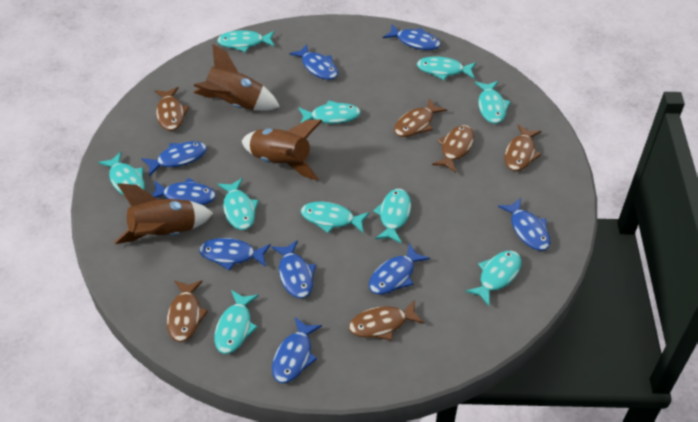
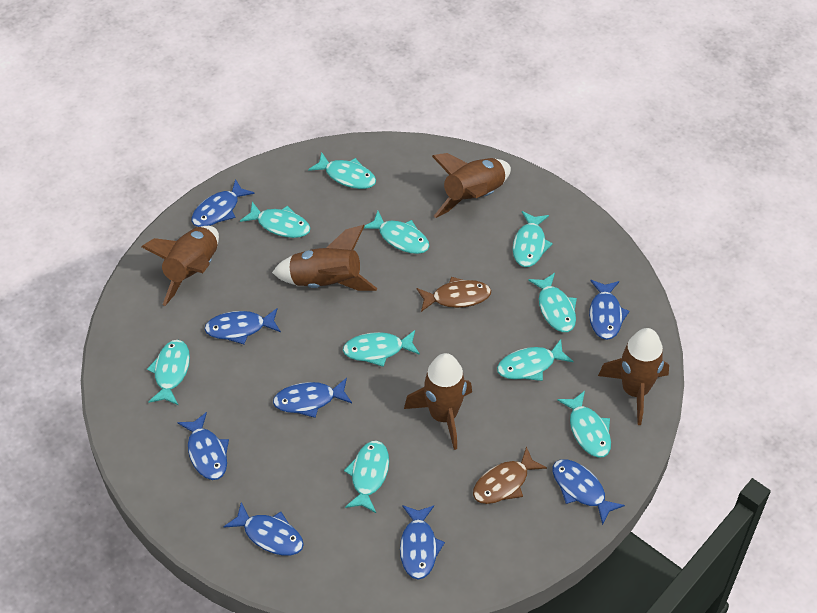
blue fish: 9 -> 8
brown fish: 6 -> 2
brown rocket: 3 -> 5

